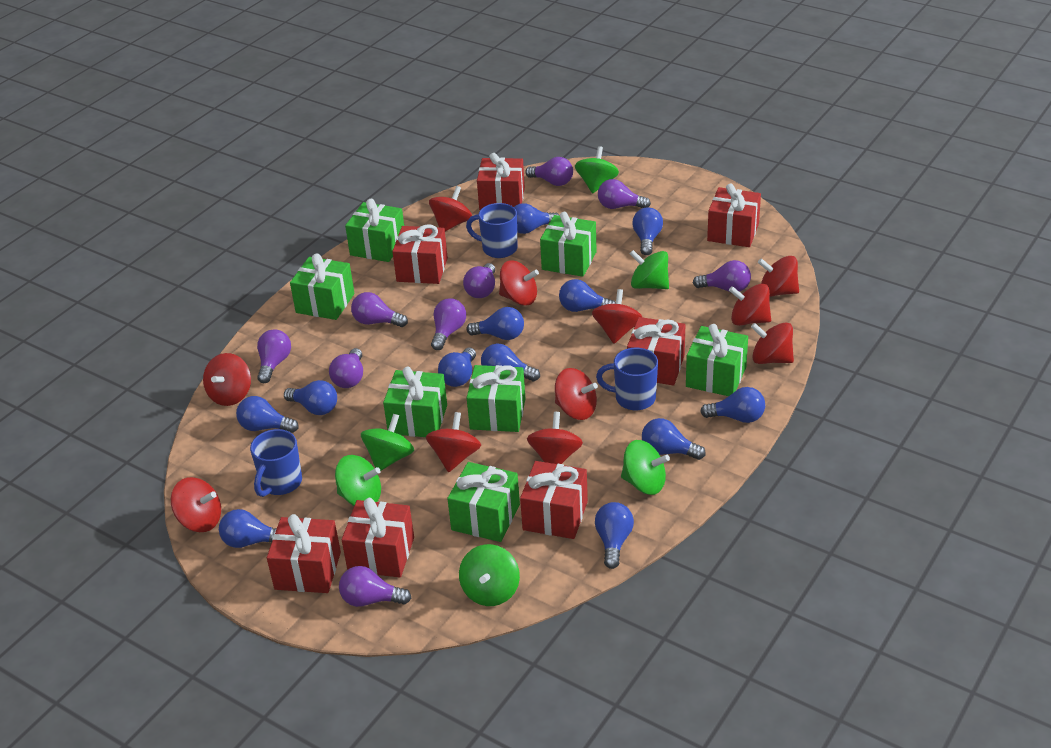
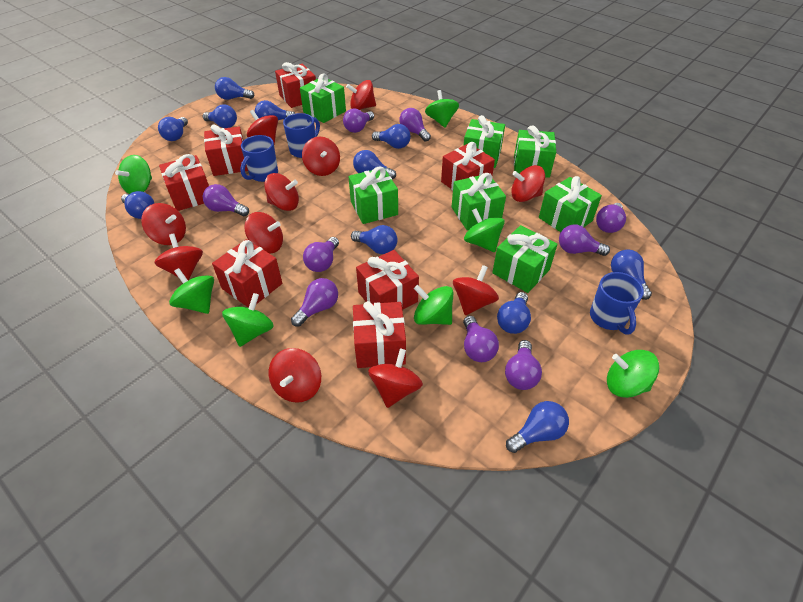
blue light bulb: 12 -> 11
green spinning top: 6 -> 7

